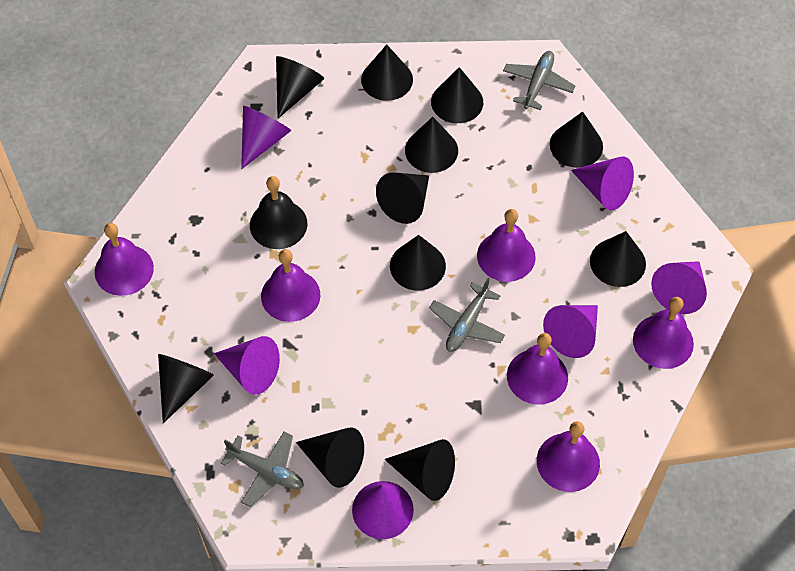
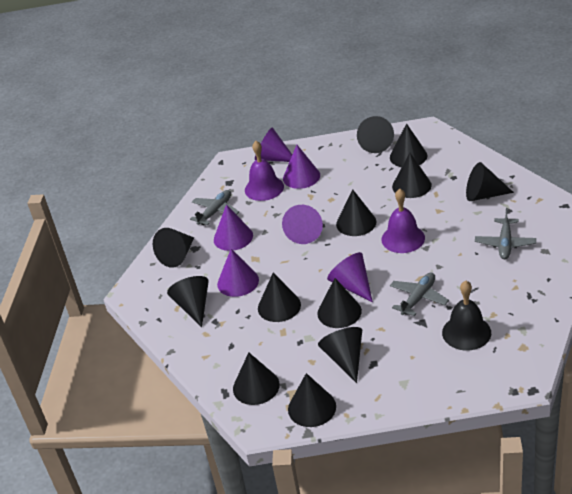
black cone: 11 -> 12
purple bell: 6 -> 2

